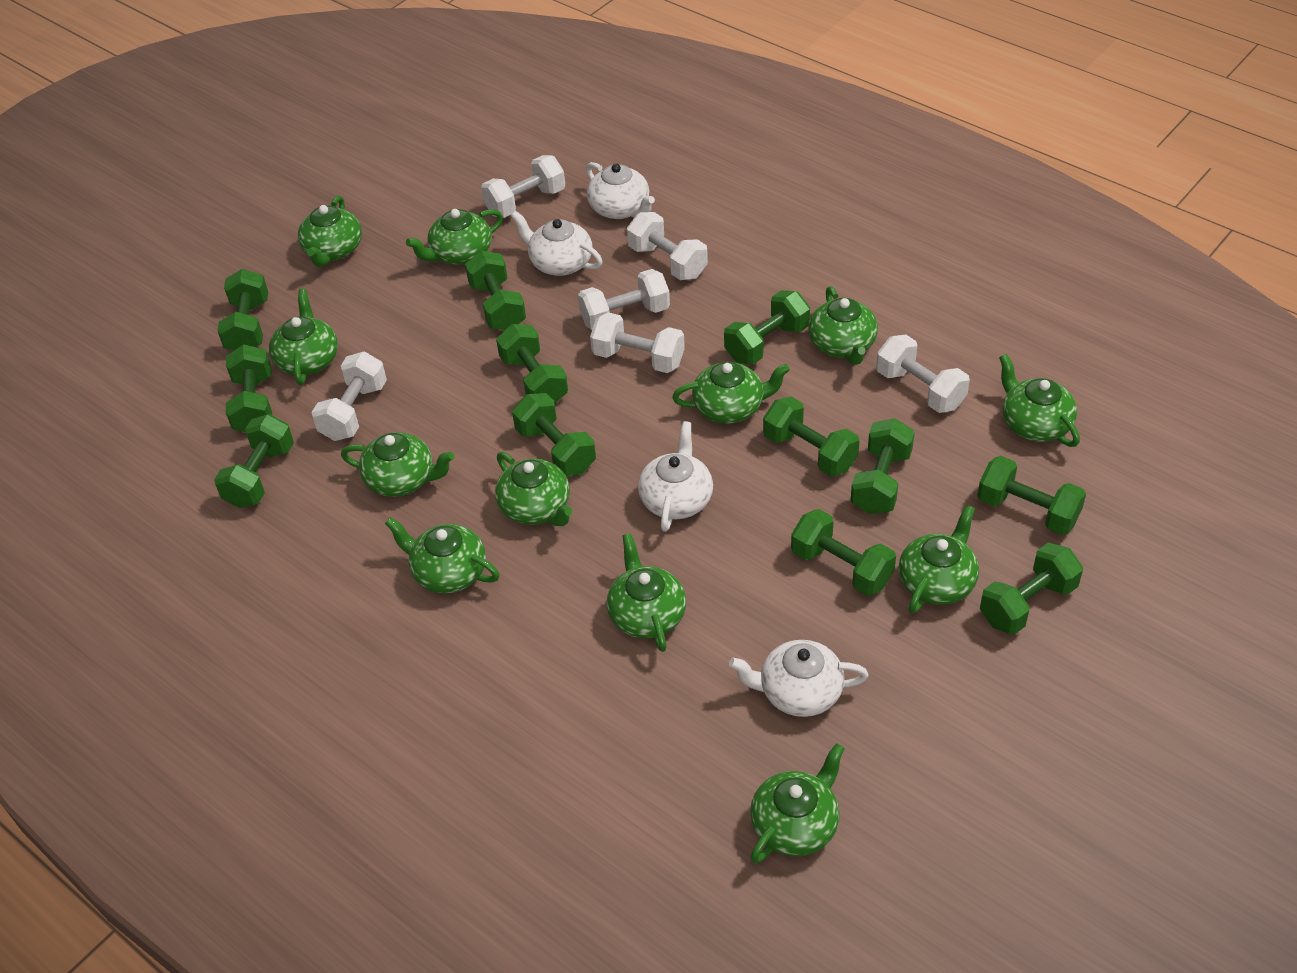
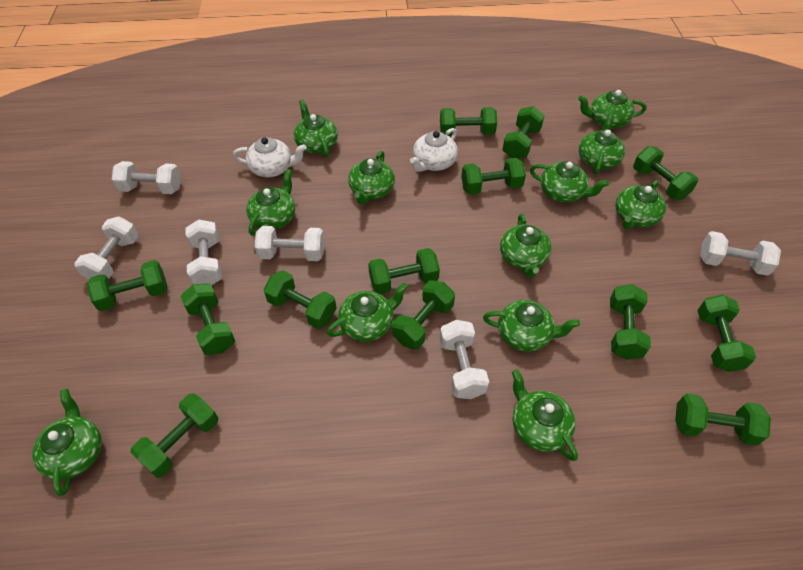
green dumbbell: 12 -> 13
white teapot: 4 -> 2

